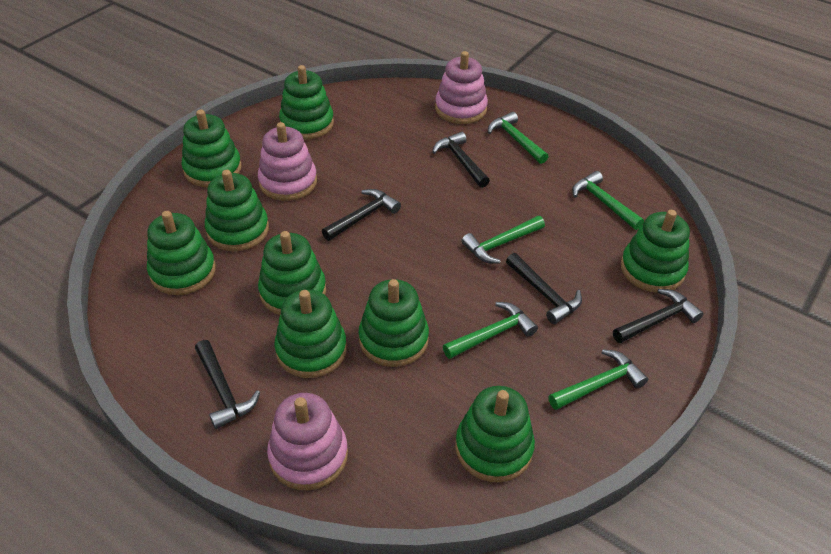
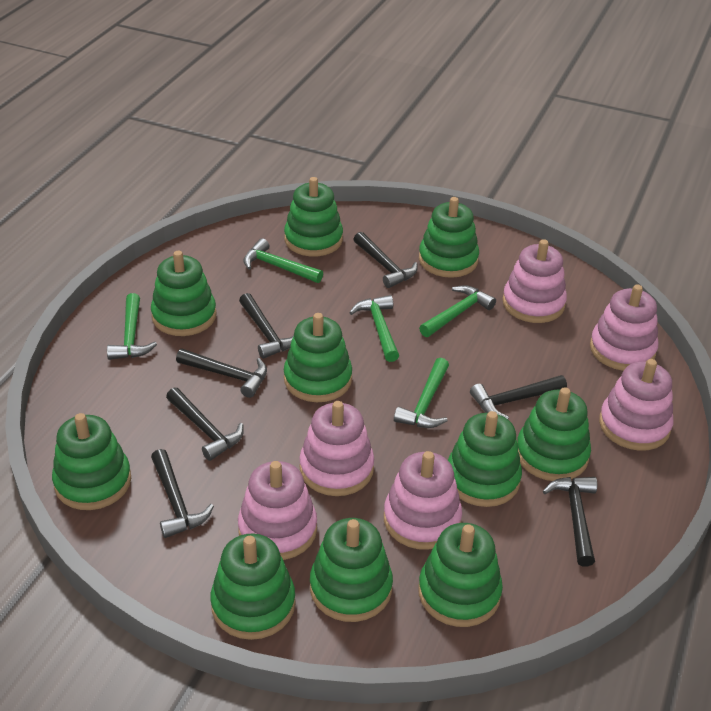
black hammer: 5 -> 7
green stacking toy: 9 -> 10
pink stacking toy: 3 -> 6

